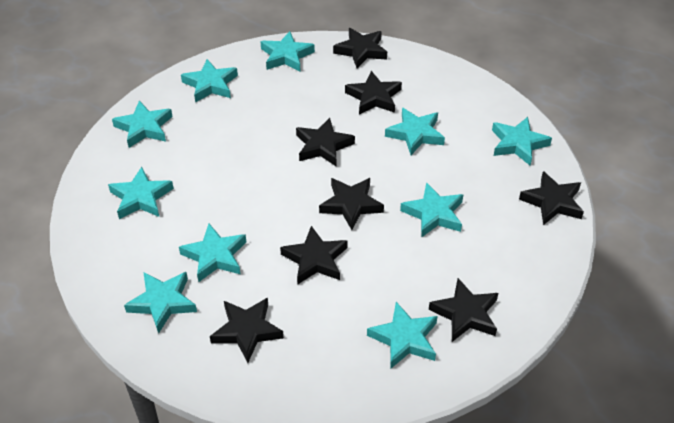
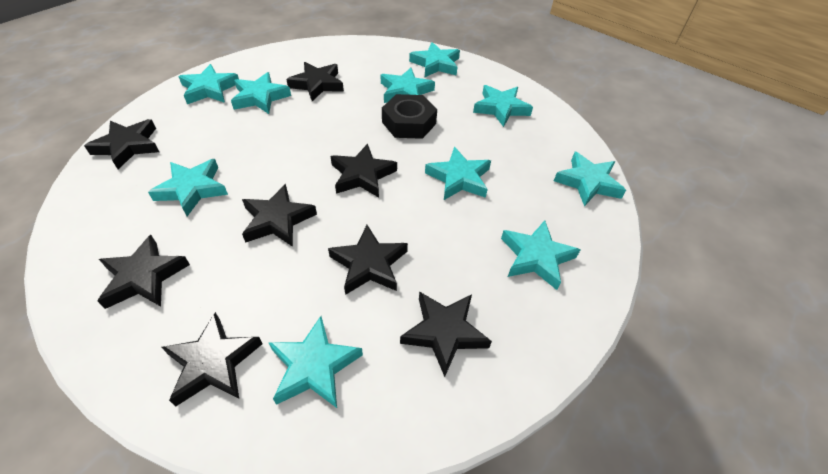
black nut: 0 -> 1

